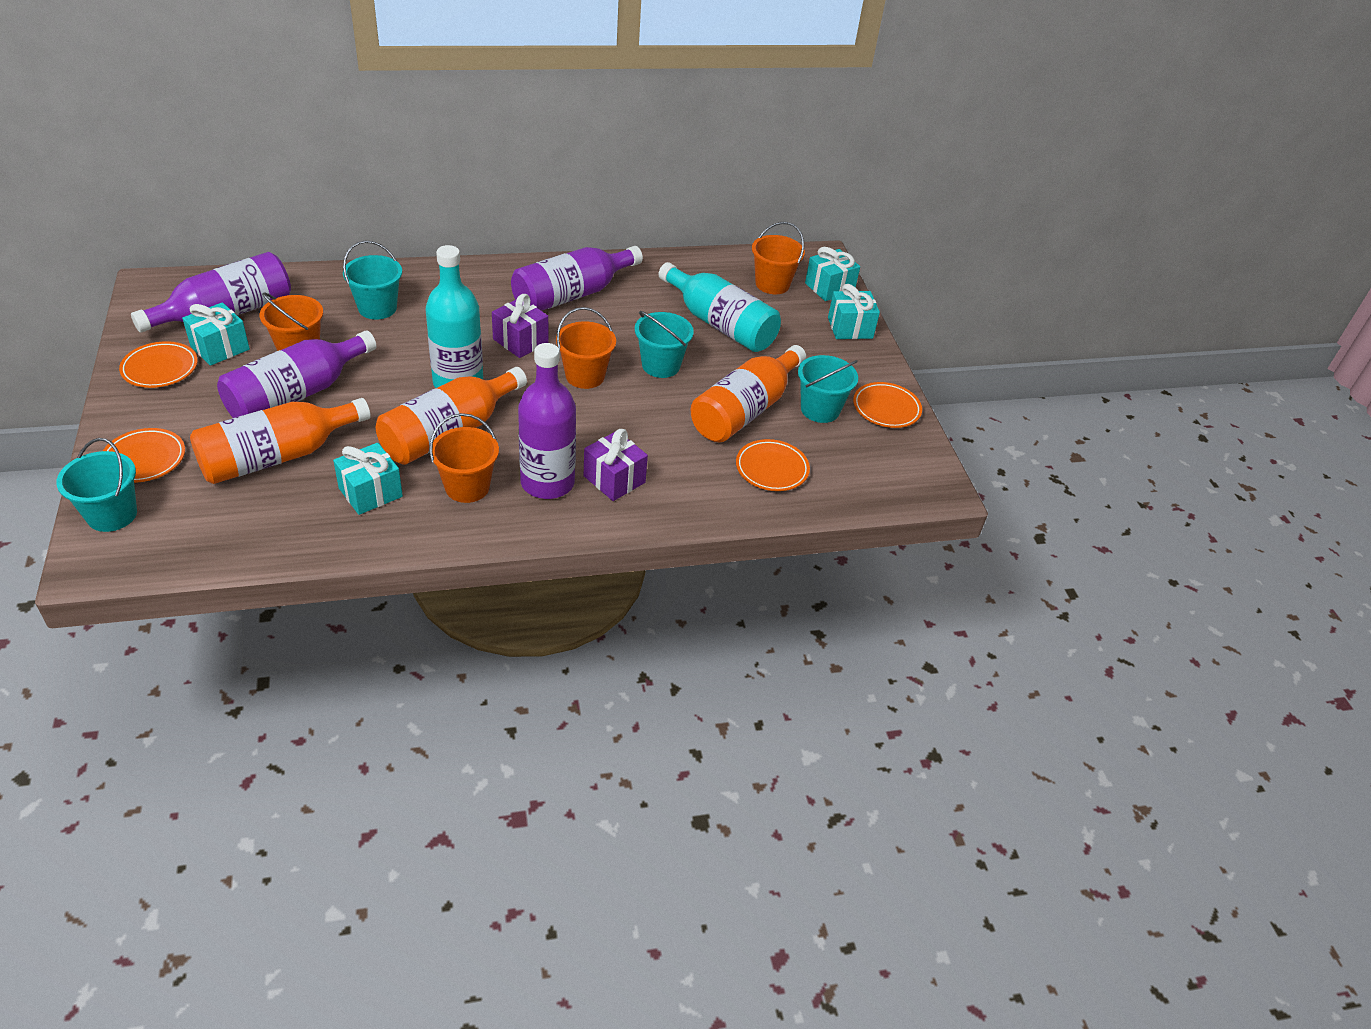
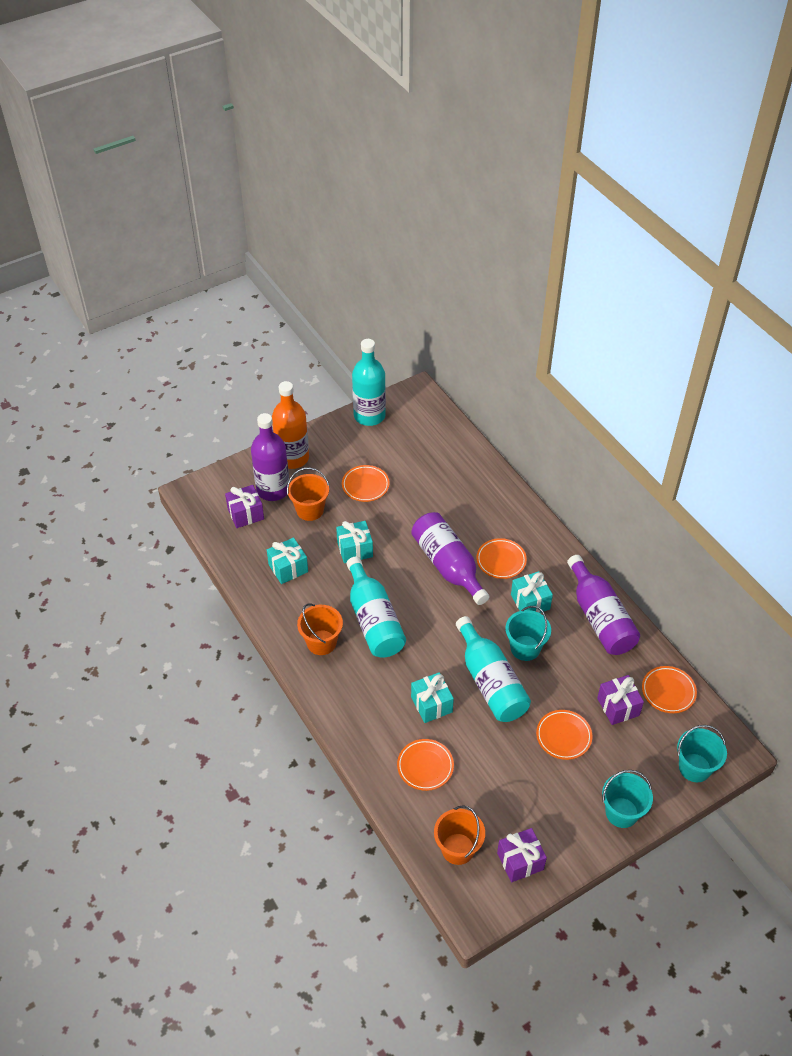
orange bottle: 3 -> 1
orange bucket: 4 -> 3
orange plate: 4 -> 5
purple bottle: 4 -> 3
purple gift: 2 -> 3
turquoise bottle: 2 -> 3
turquoise bucket: 4 -> 3

